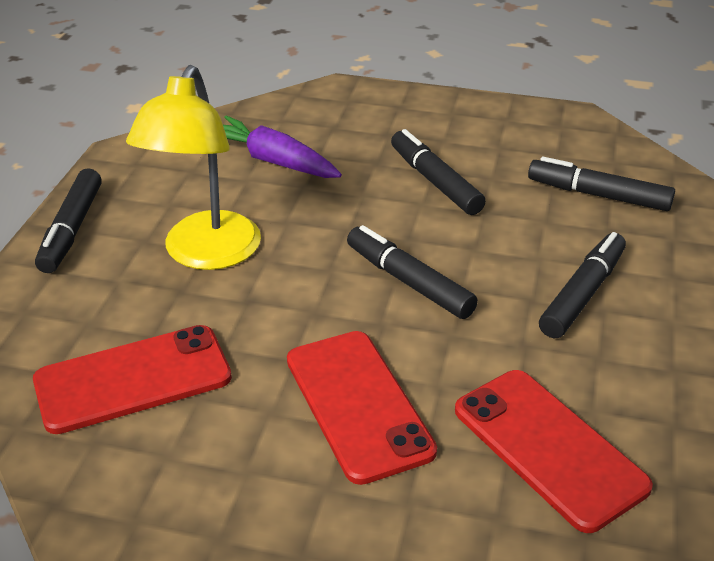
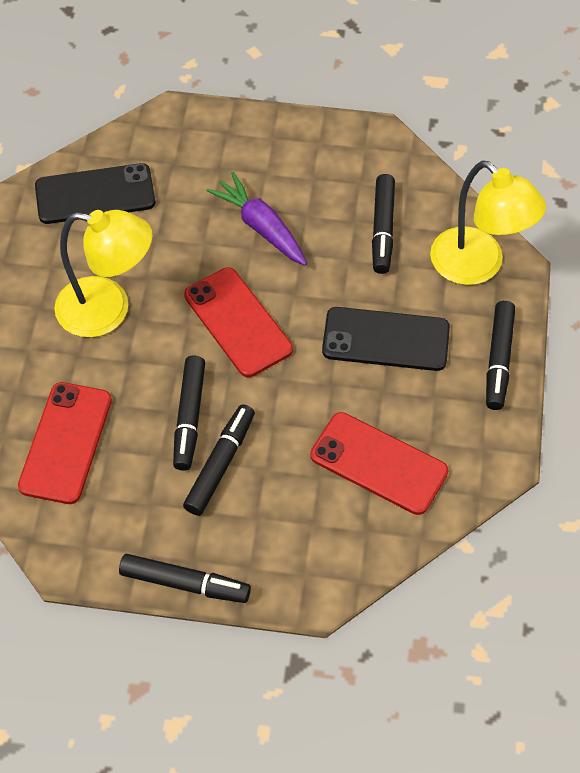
black phone: 0 -> 2
yellow lamp: 1 -> 2

